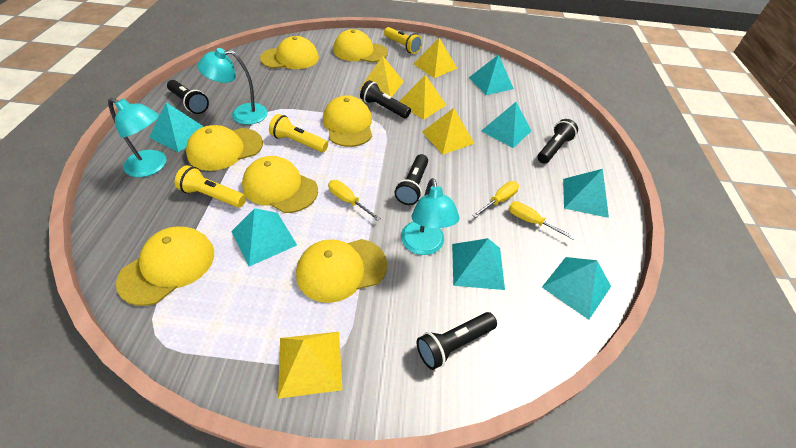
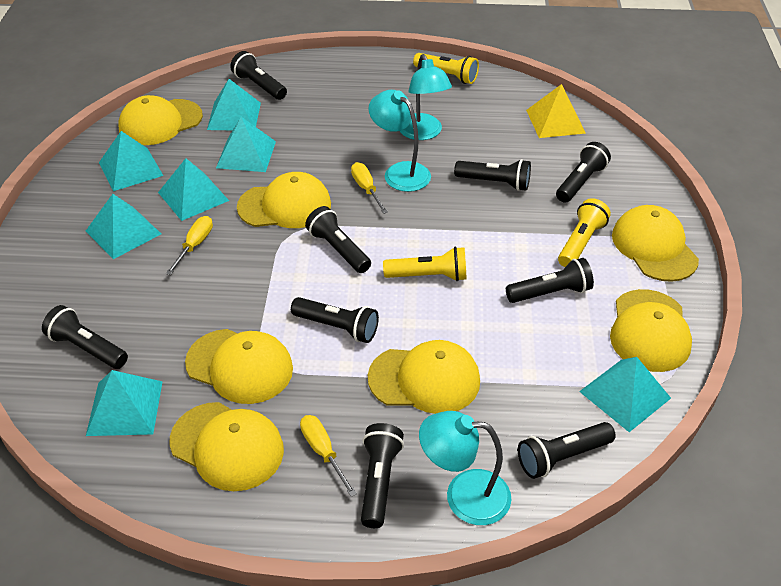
black flashlight: 5 -> 9
yellow pyramid: 5 -> 1

